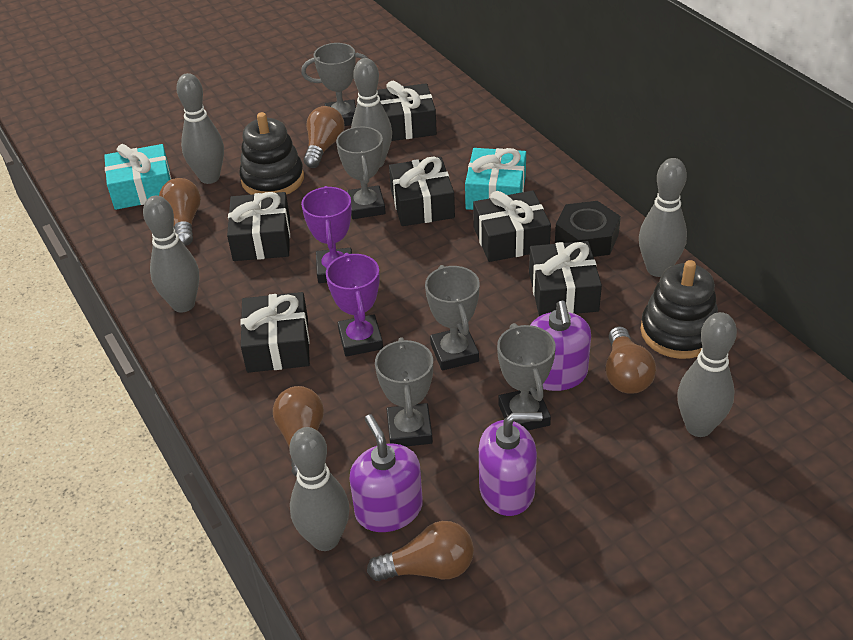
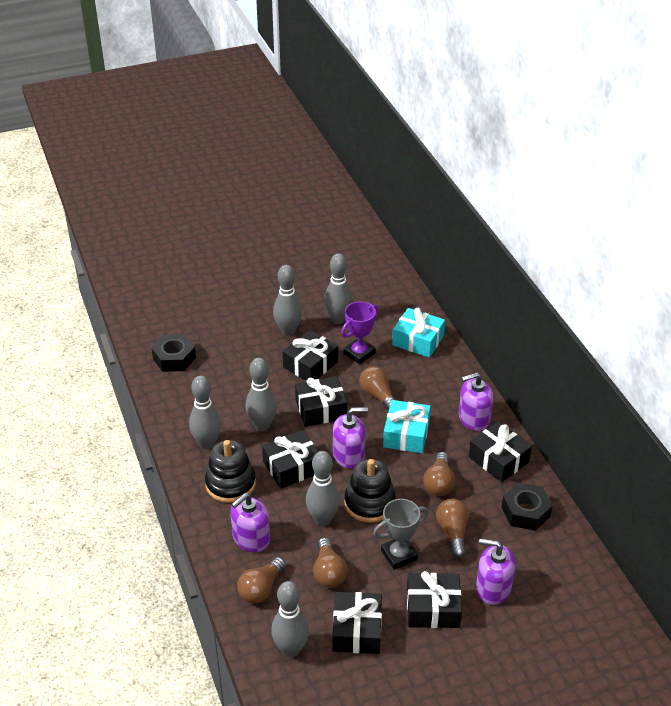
black nut: 1 -> 2
grey trophy: 5 -> 1
purple soap dispenser: 3 -> 4
purple trophy: 2 -> 1

